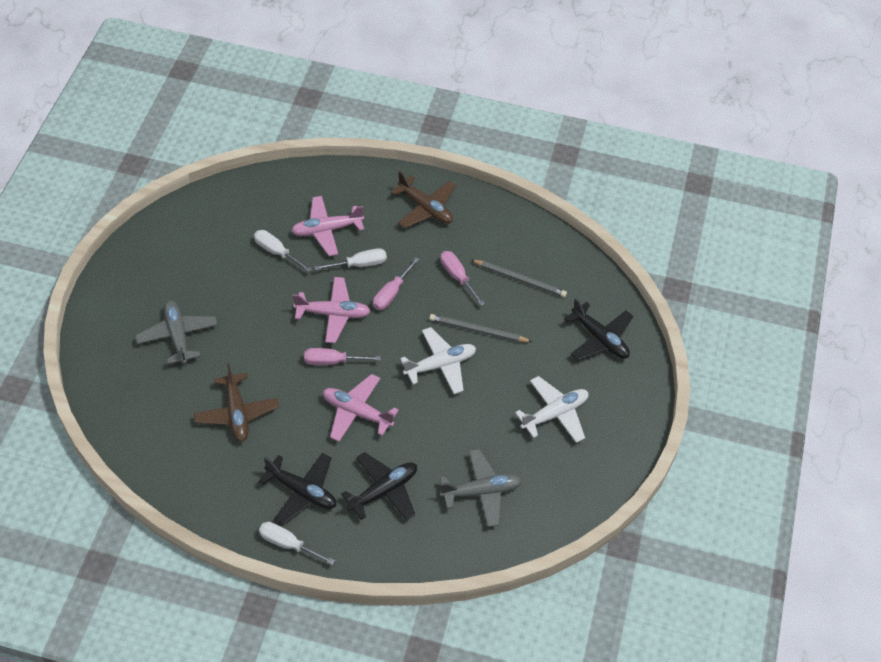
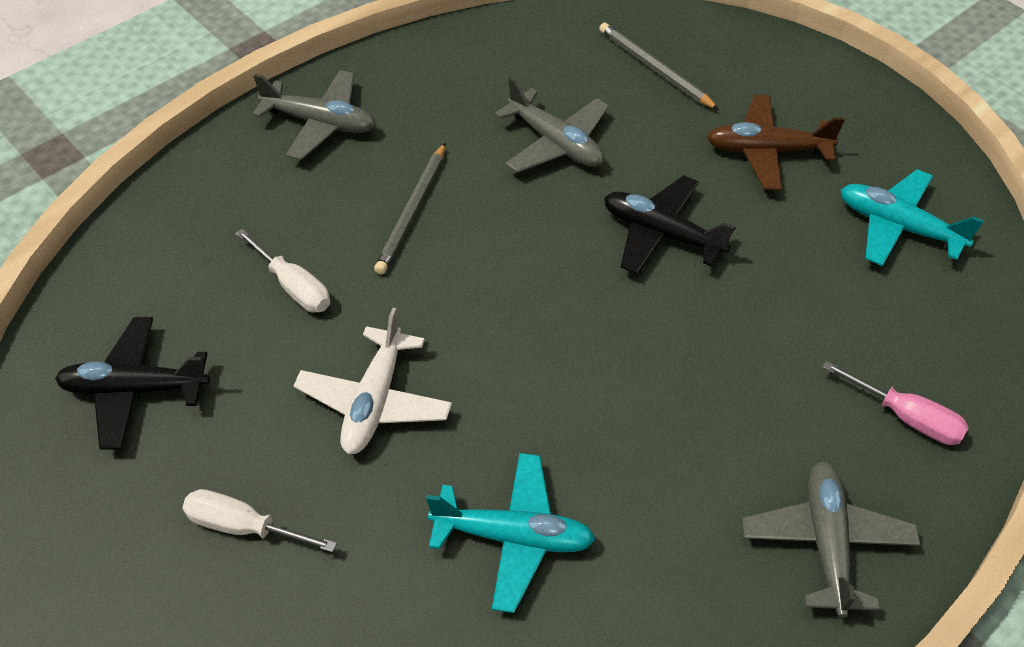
black plane: 3 -> 2
brown plane: 2 -> 1
grey plane: 2 -> 3
pink plane: 3 -> 0
pink screwdriver: 3 -> 1
turquoise plane: 0 -> 2
white plane: 2 -> 1
white screwdriver: 3 -> 2

